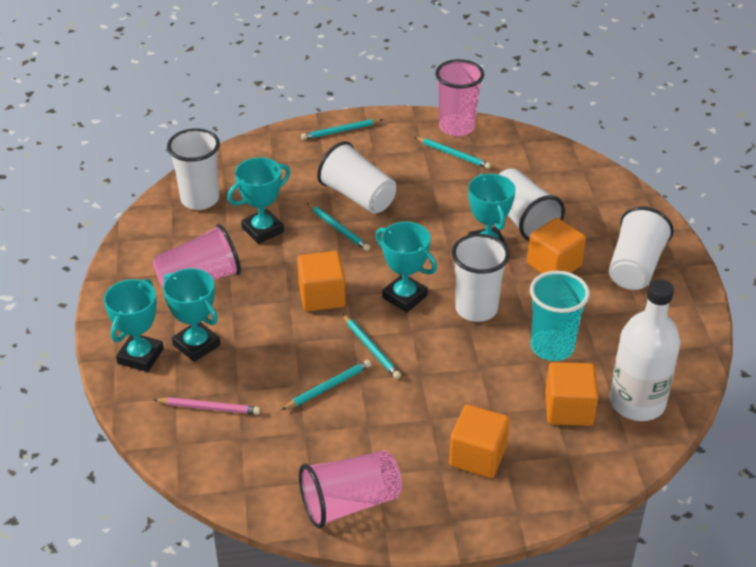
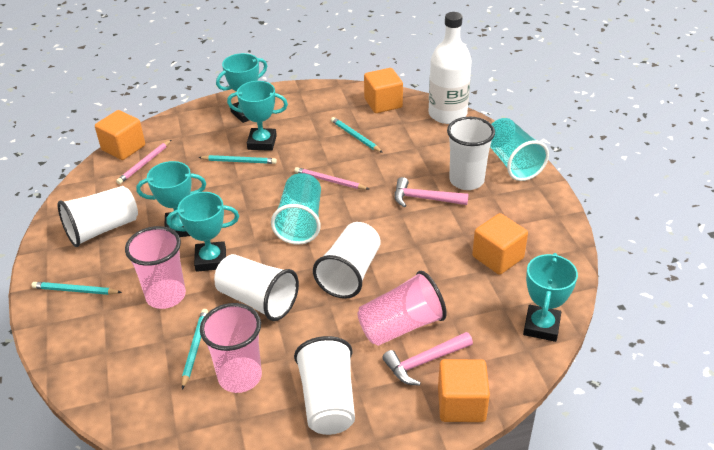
pink hammer: 0 -> 2
pink pencil: 1 -> 2
turquoise cup: 1 -> 2
turquoise pencil: 5 -> 4

